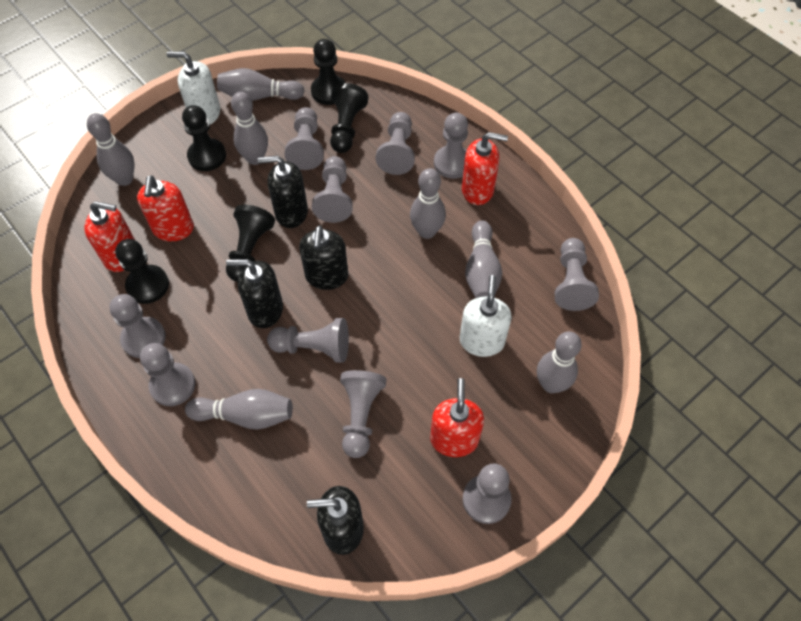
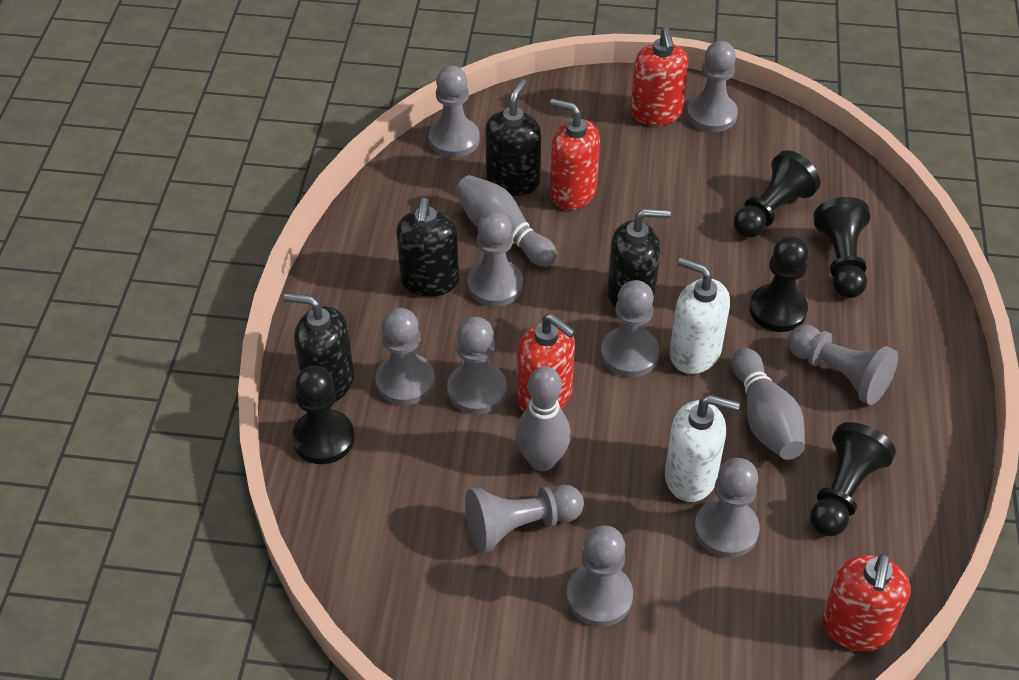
grey bowling pin: 7 -> 3

